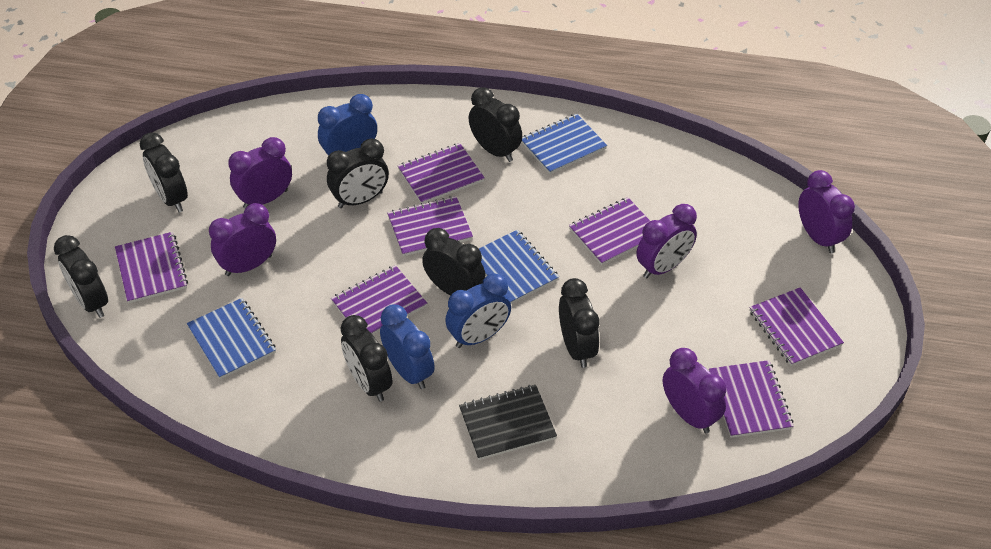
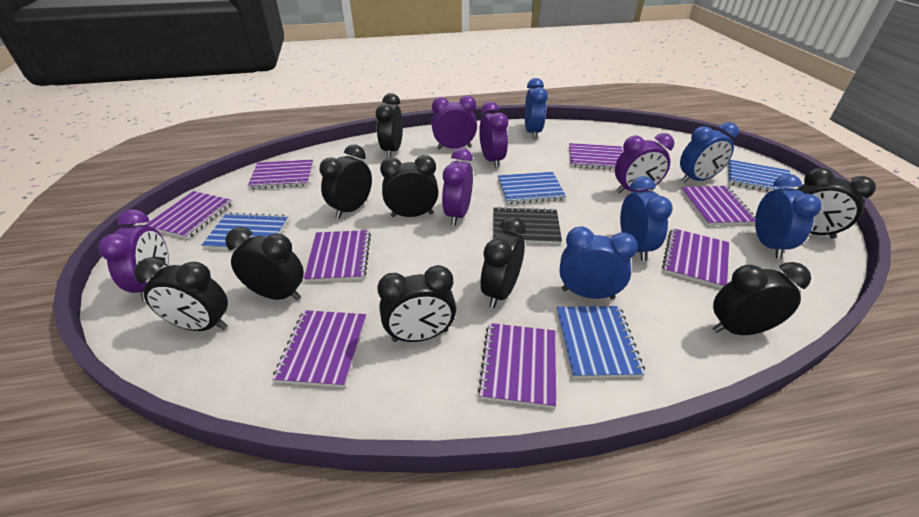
black clock: 7 -> 9
blue clock: 3 -> 5
blue notebook: 3 -> 4
purple notebook: 7 -> 8

